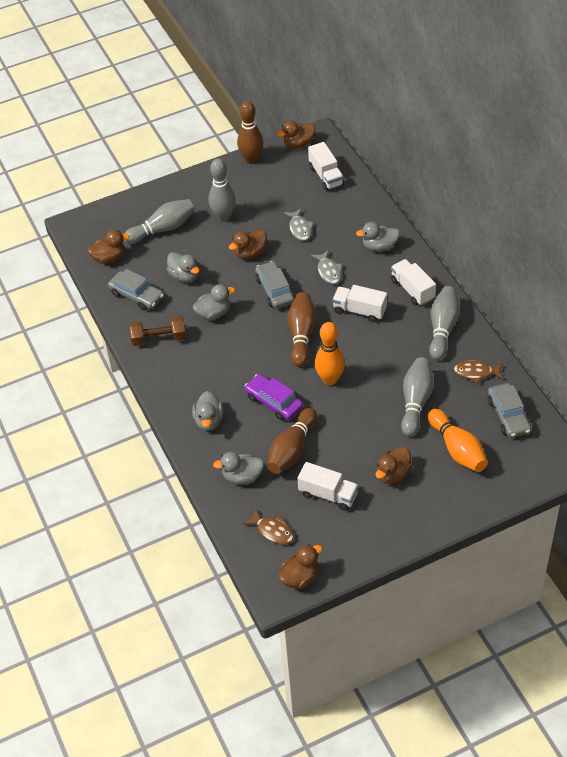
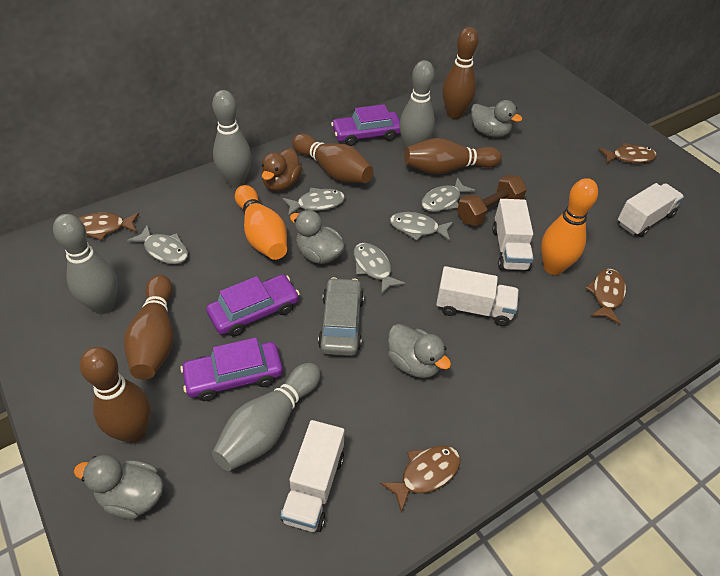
brown bowling pin: 3 -> 5
brown duck: 5 -> 1
brown fish: 2 -> 4
grey car: 3 -> 1
grey duck: 5 -> 4
grey fish: 2 -> 5
purple car: 1 -> 3

